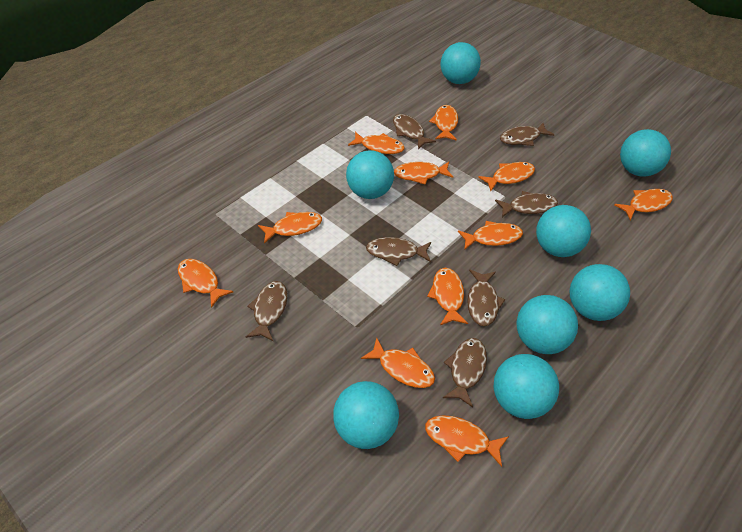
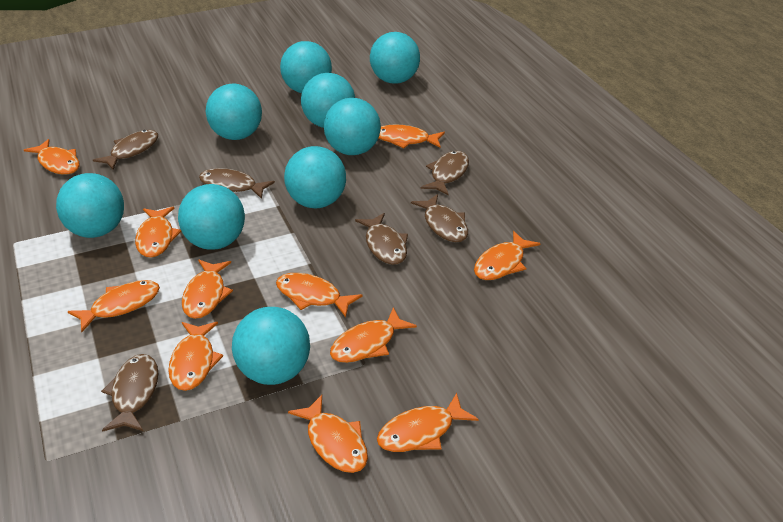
brown fish: 7 -> 6
turquoise ball: 8 -> 9

